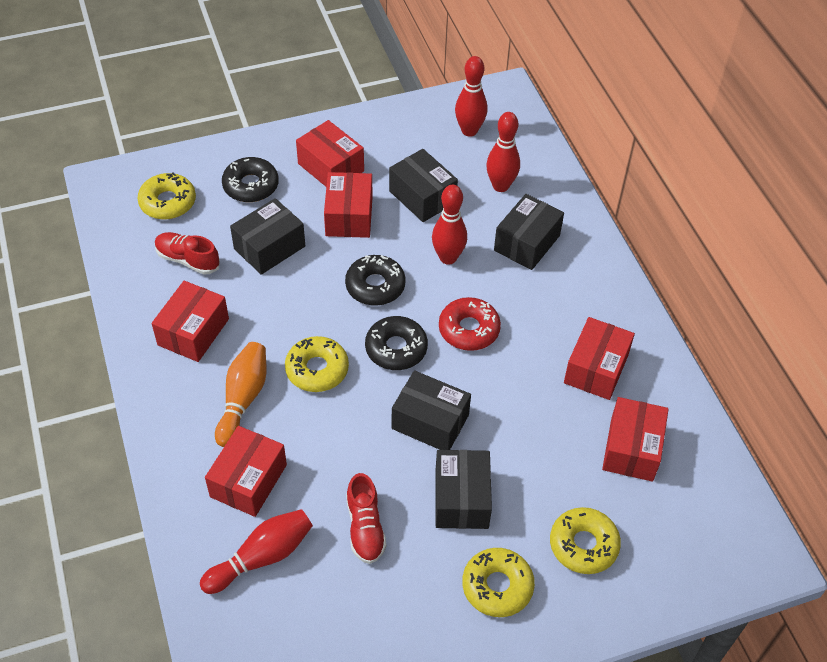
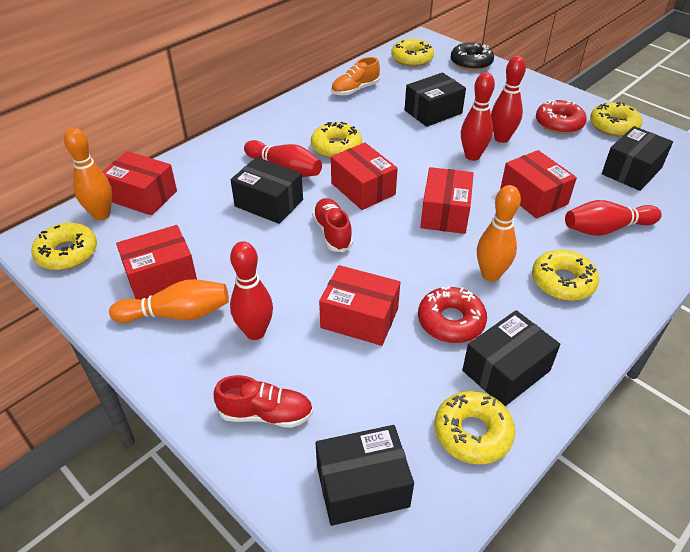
black donut: 3 -> 1
orange bowling pin: 1 -> 3
orange shoe: 0 -> 1
red bowling pin: 4 -> 5
red donut: 1 -> 2
yellow donut: 4 -> 6

